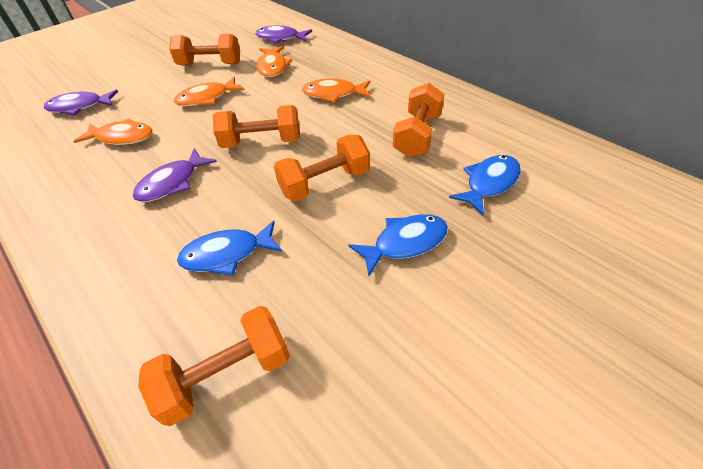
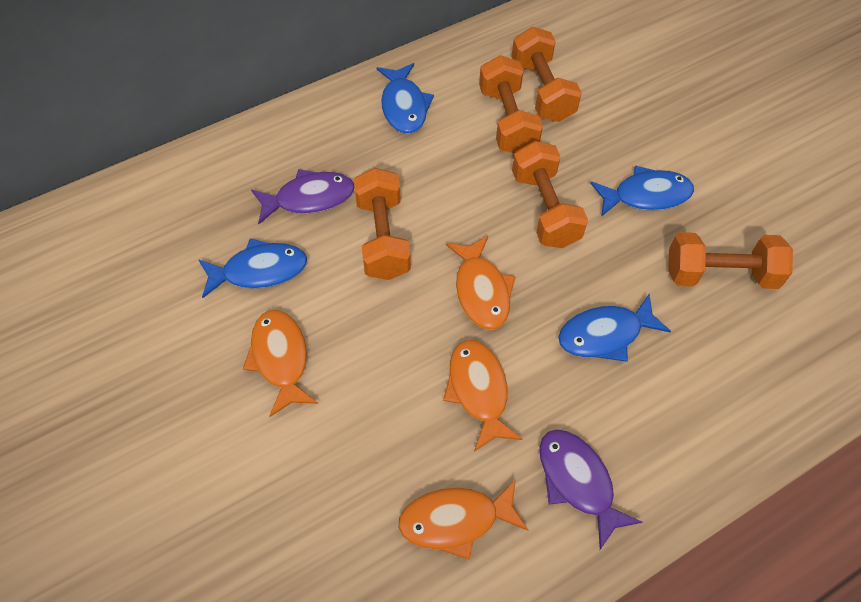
blue fish: 3 -> 4
purple fish: 3 -> 2

